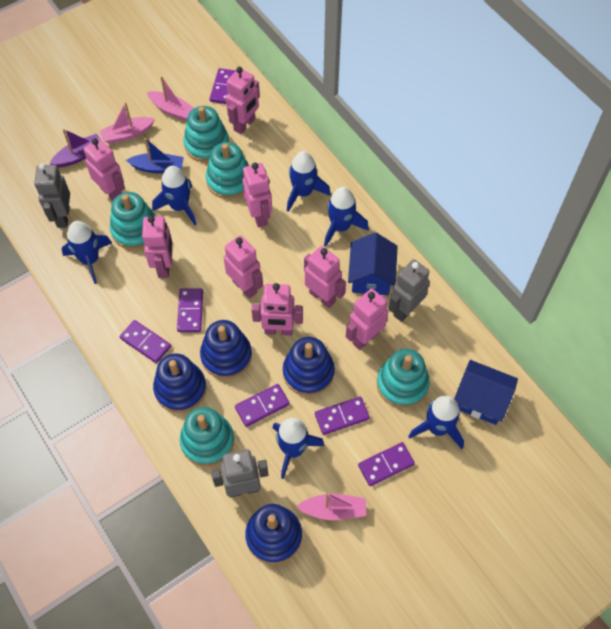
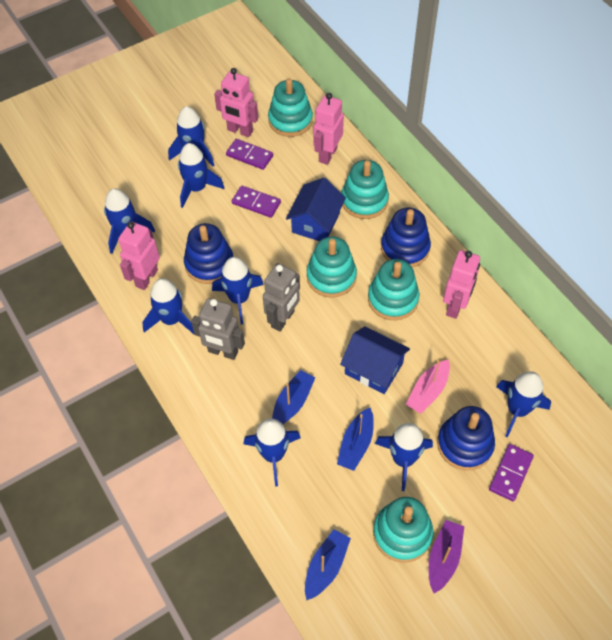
blue boat: 1 -> 3
blue rocket: 6 -> 8
blue stacking toy: 4 -> 3
grey robot: 3 -> 2
pink boat: 3 -> 1
pink robot: 8 -> 4
purple domino: 6 -> 3

